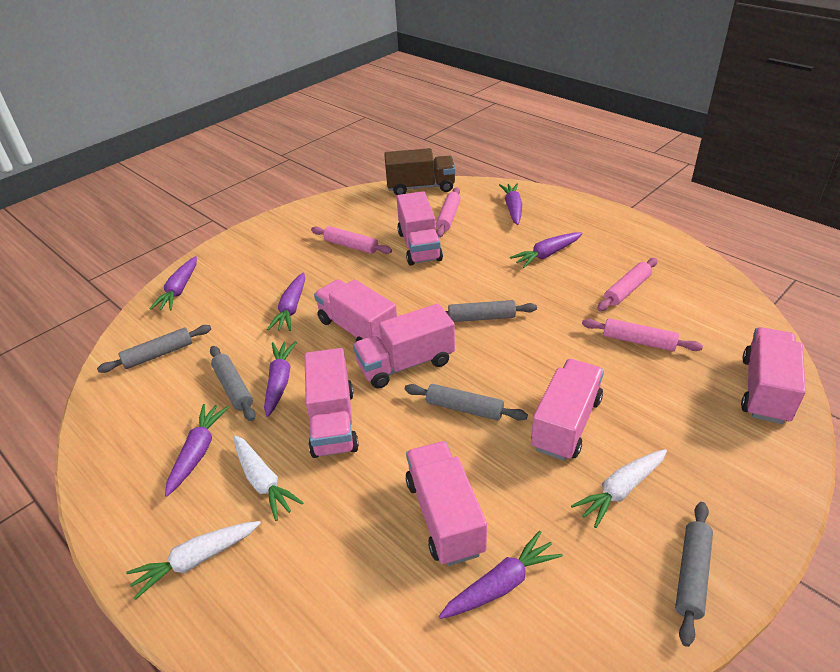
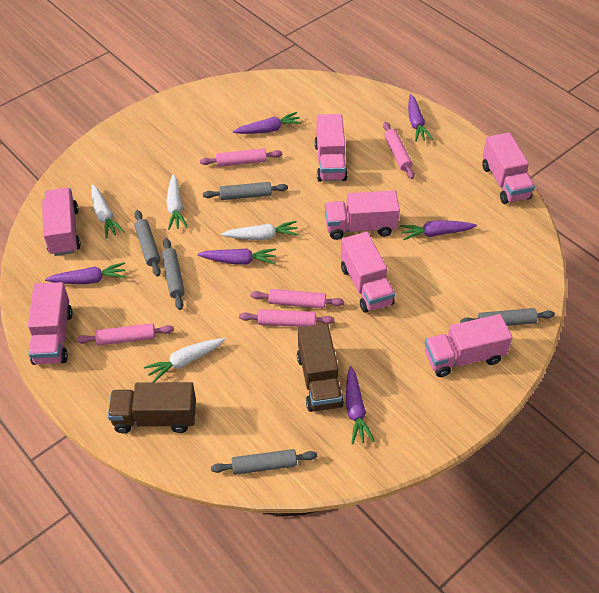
brown truck: 1 -> 2
pink rolling pin: 4 -> 5
purple carrot: 7 -> 6
white carrot: 3 -> 4

